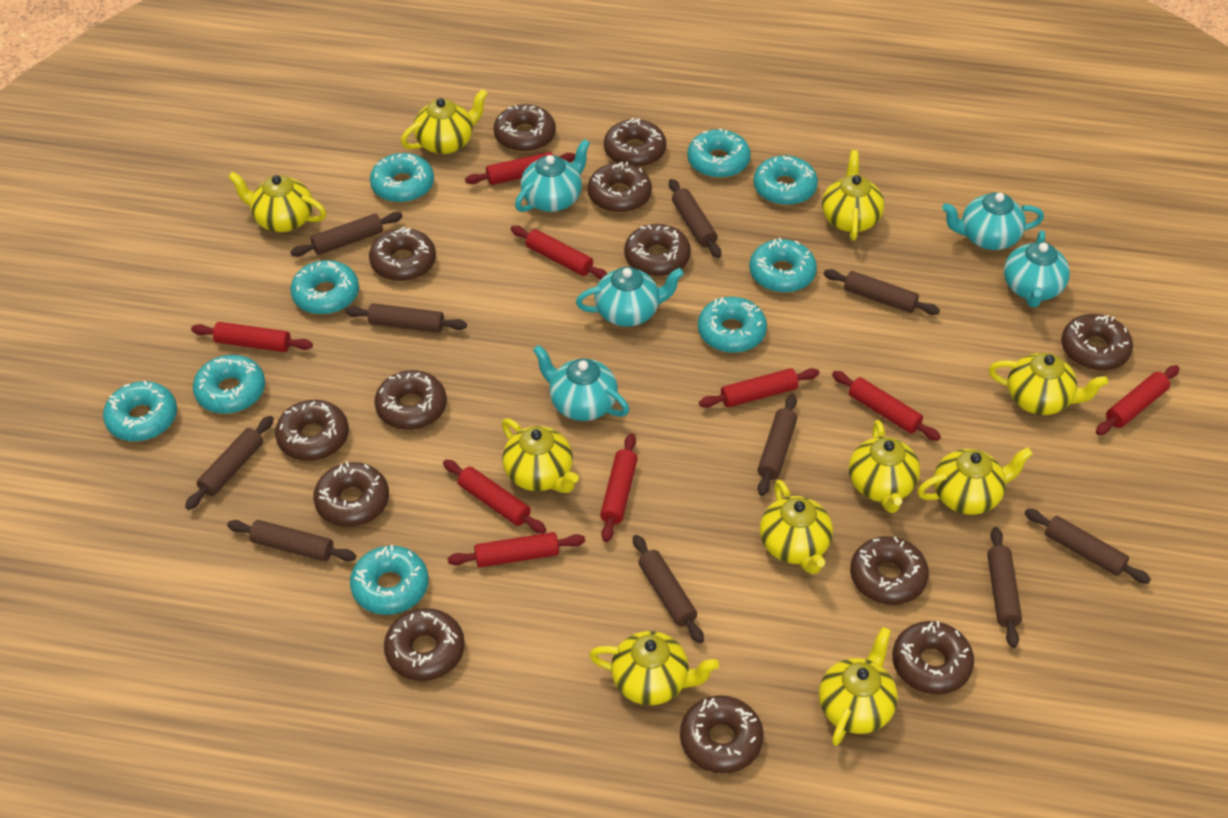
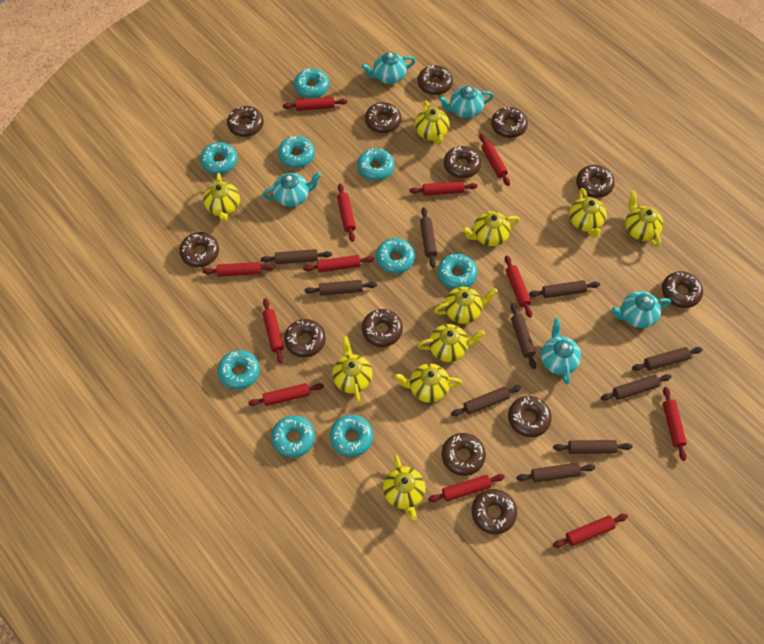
red rolling pin: 9 -> 12

